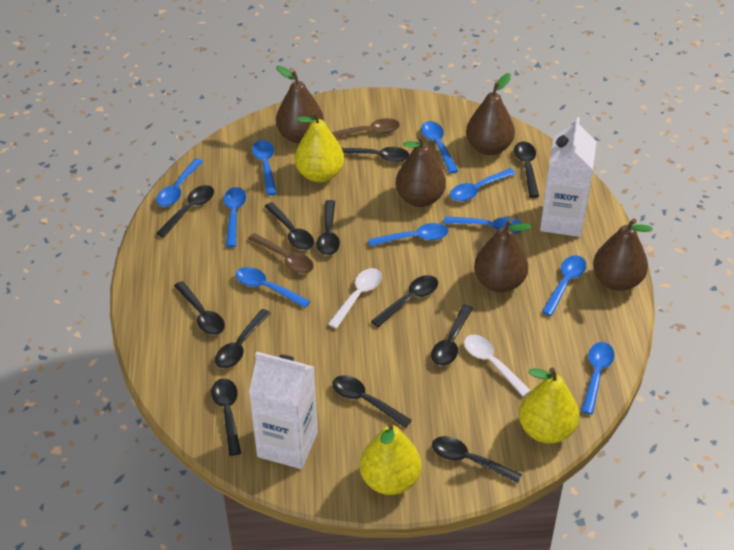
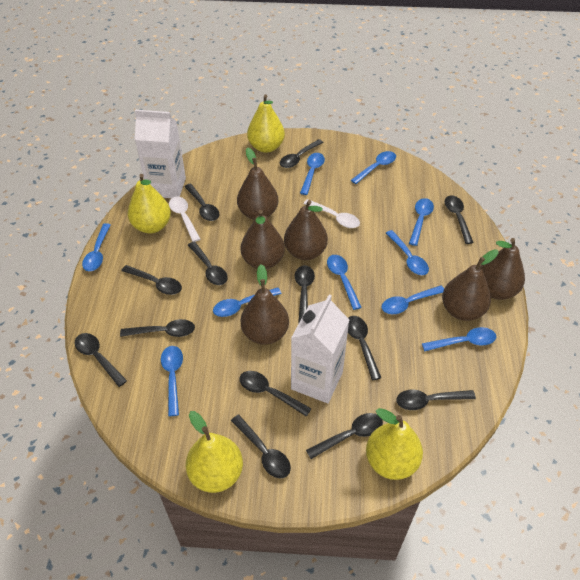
black spoon: 12 -> 13
brown pear: 5 -> 6
brown spoon: 2 -> 0
yellow pear: 3 -> 4

